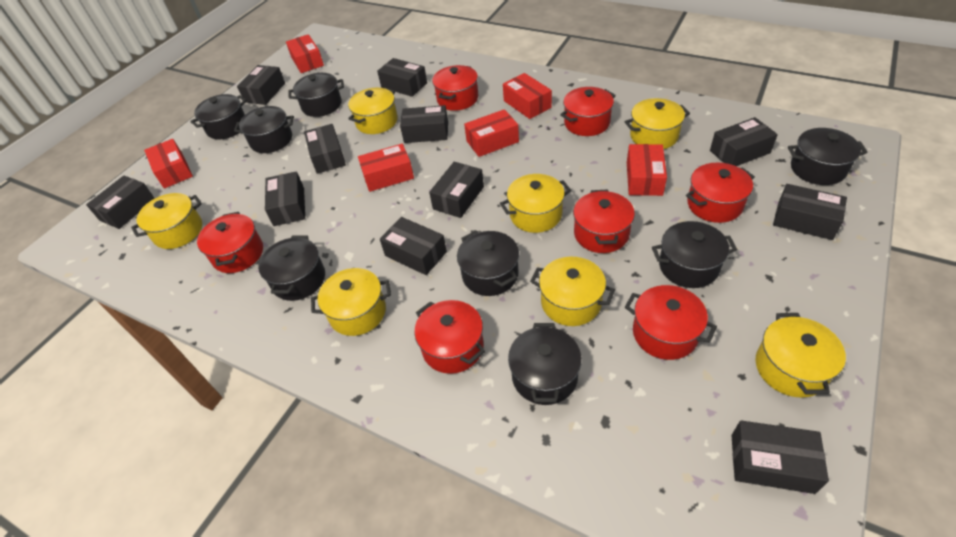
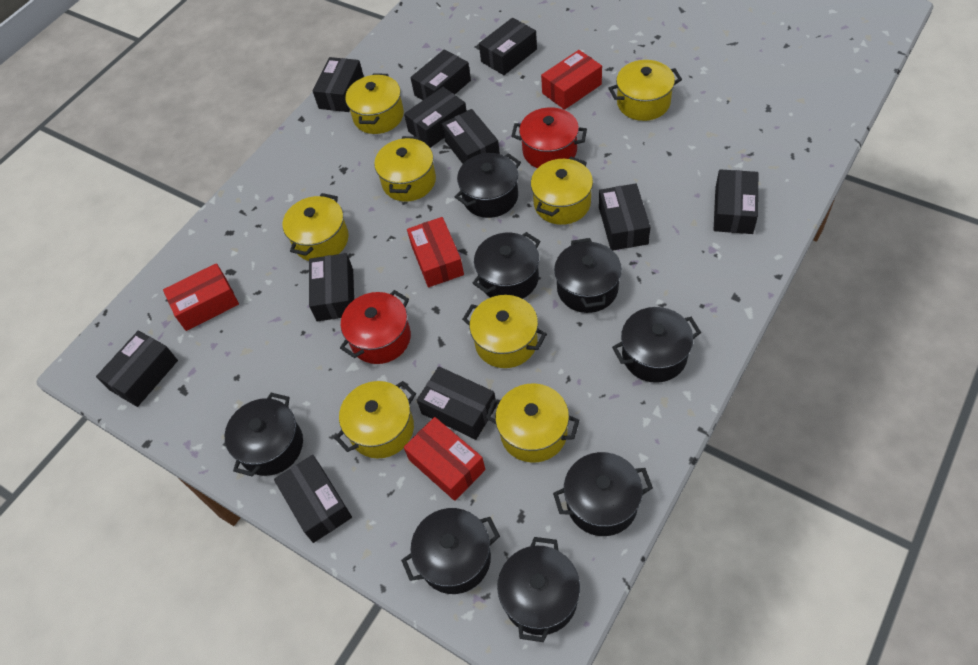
red box: 6 -> 4
red pot: 7 -> 2
yellow pot: 7 -> 8

